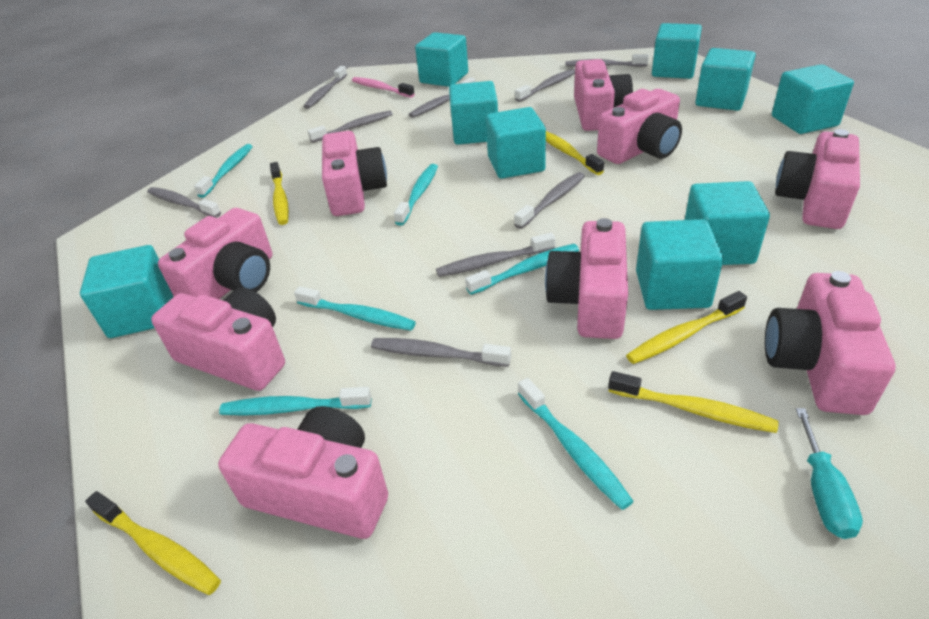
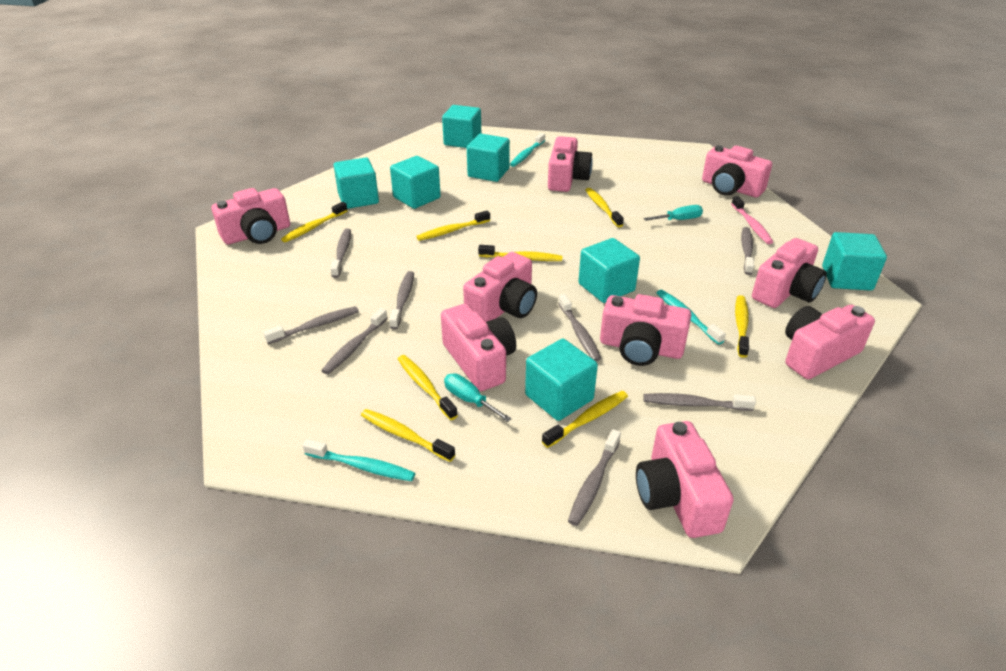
grey toothbrush: 9 -> 8
turquoise cube: 9 -> 7
turquoise screwdriver: 1 -> 2
turquoise toothbrush: 6 -> 3
yellow toothbrush: 5 -> 8

